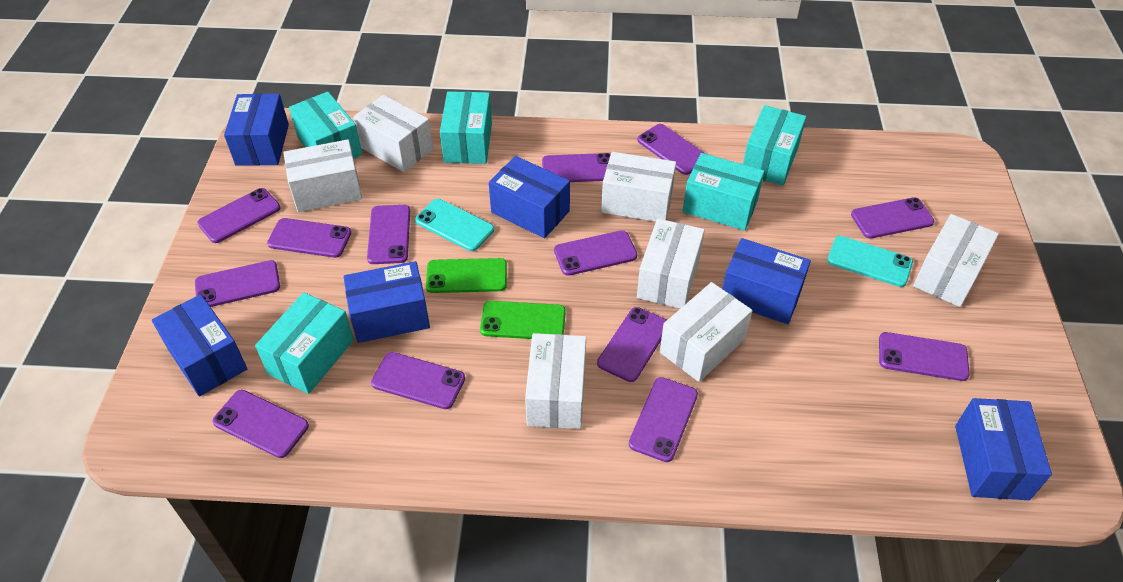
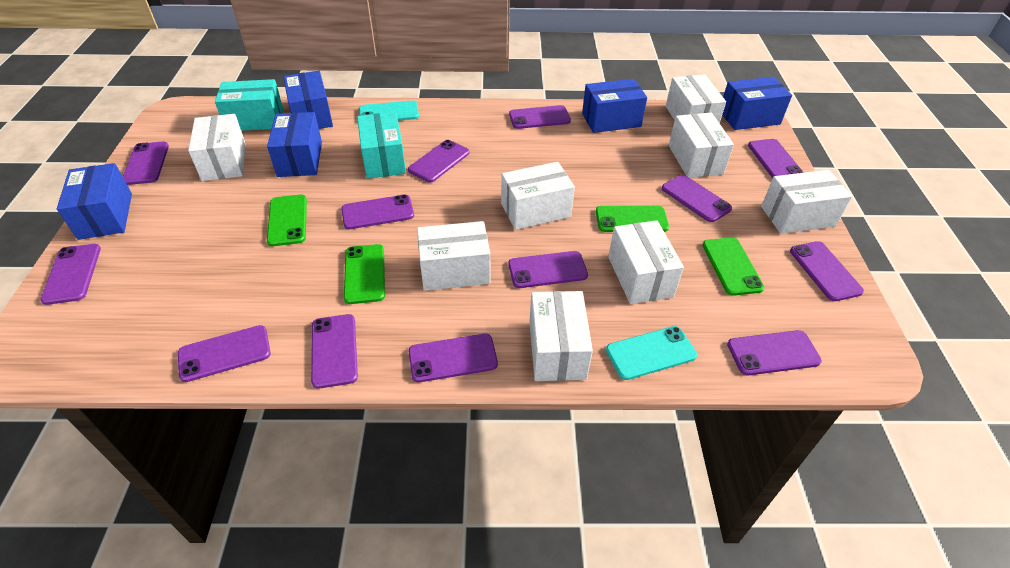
blue box: 6 -> 5
green phone: 2 -> 4
turquoise box: 5 -> 2
white box: 7 -> 8

